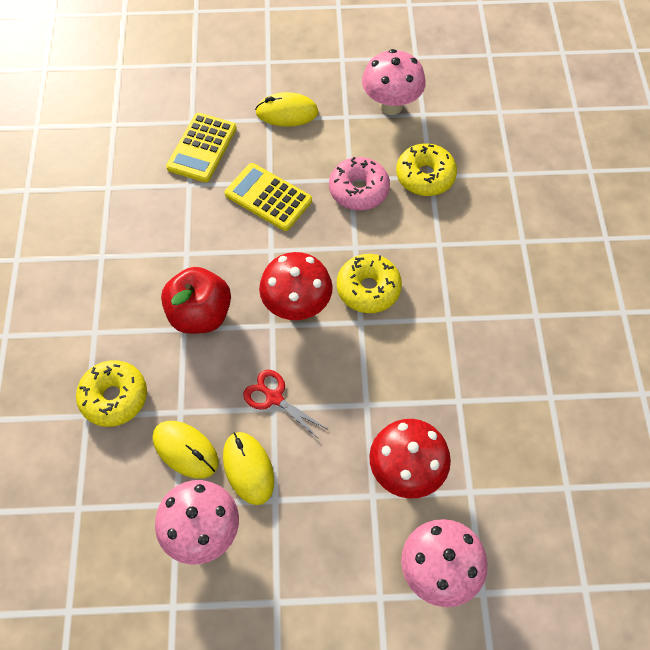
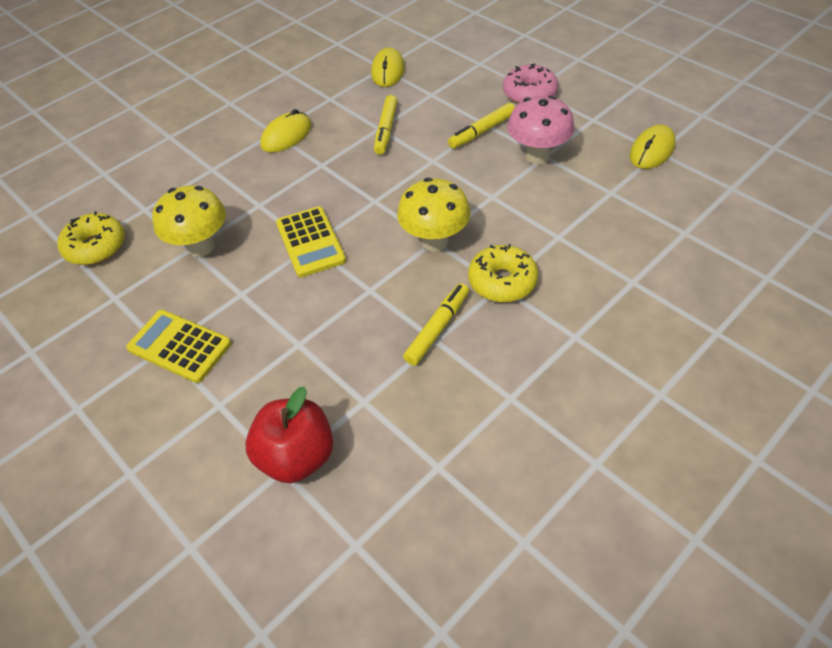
pink mushroom: 3 -> 1
red mushroom: 2 -> 0
red scissors: 1 -> 0
yellow donut: 3 -> 2
yellow marker: 0 -> 3
yellow mushroom: 0 -> 2

